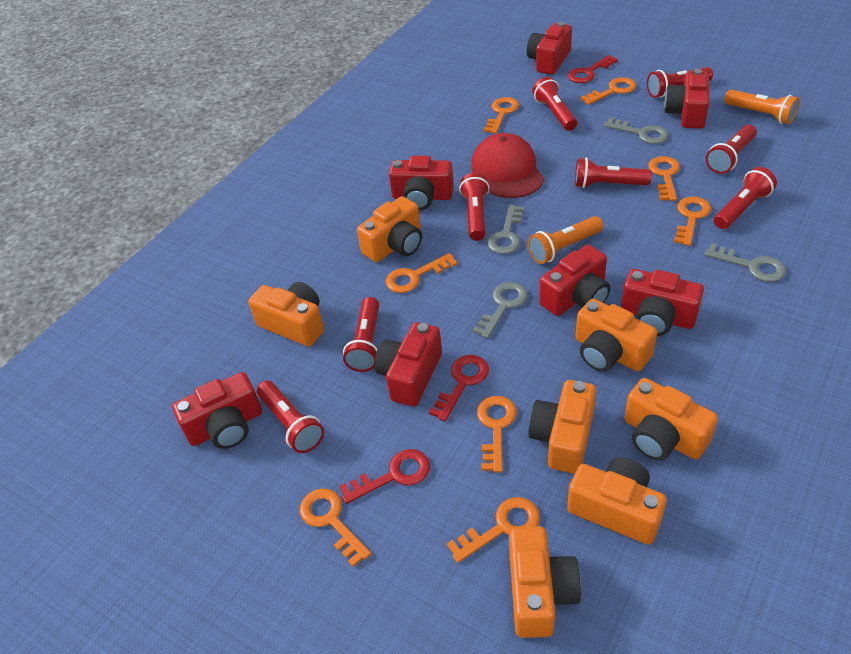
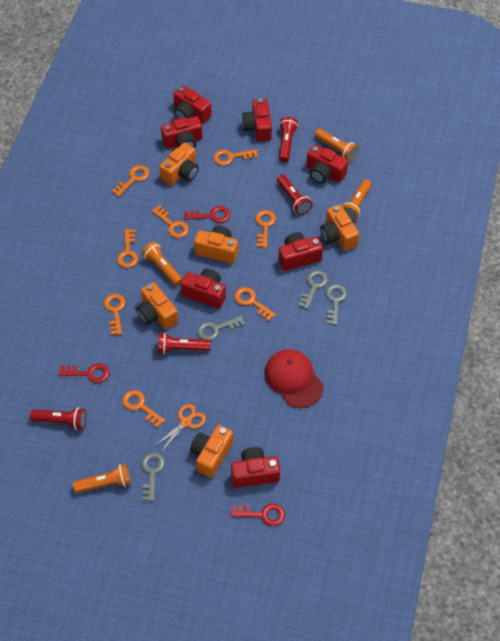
orange camera: 7 -> 5
orange flashlight: 2 -> 4
orange scissors: 0 -> 1
red flashlight: 8 -> 4

